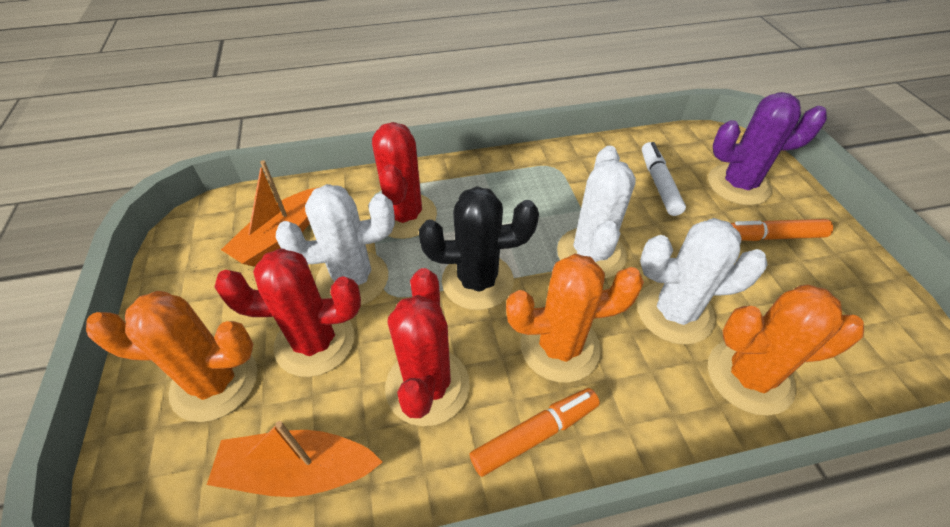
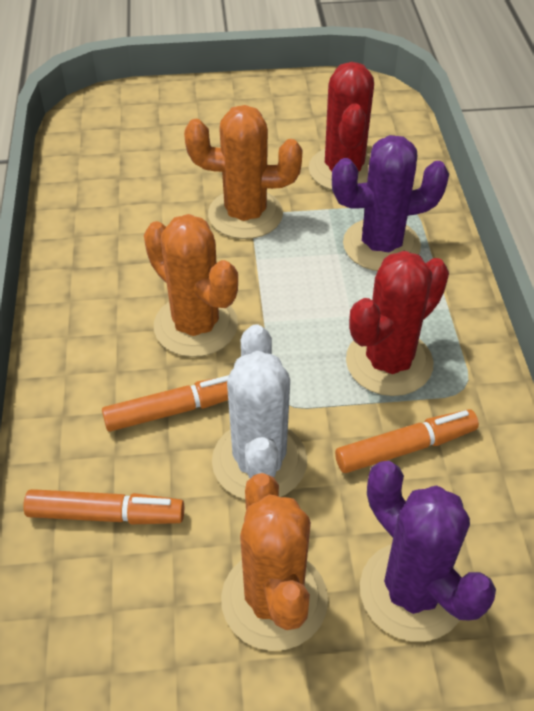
black cactus: 1 -> 0
orange boat: 2 -> 0
orange marker: 2 -> 3
purple cactus: 1 -> 2
red cactus: 3 -> 2
white cactus: 3 -> 1
white marker: 1 -> 0

